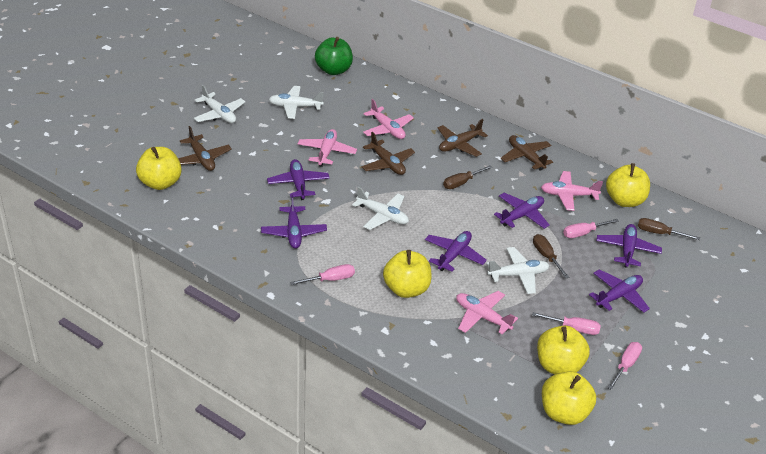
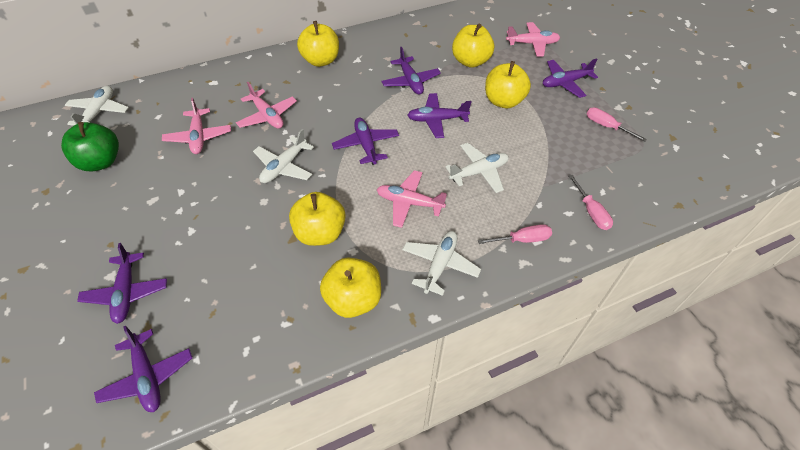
brown plane: 4 -> 0
brown screwdriver: 3 -> 0
pink screwdriver: 4 -> 3

